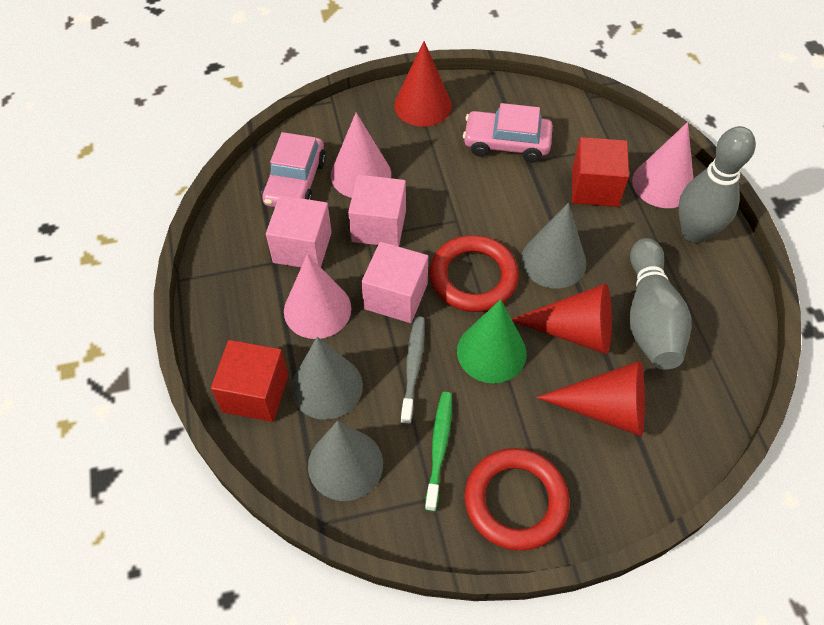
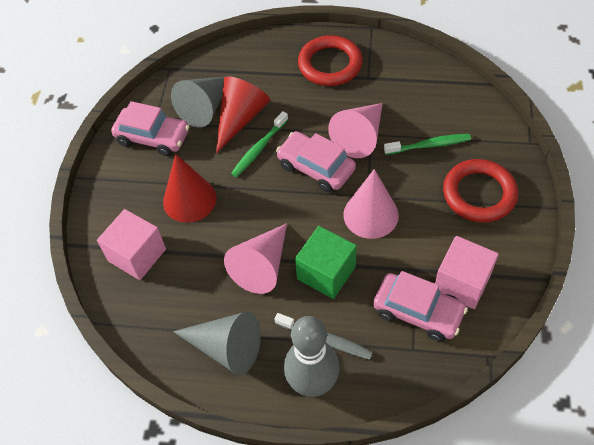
green cone: 1 -> 0
green cube: 0 -> 1
green toothbrush: 1 -> 2
grey bowling pin: 2 -> 1
grey cone: 3 -> 2
pink car: 2 -> 3
pink cube: 3 -> 2
red cone: 3 -> 2
red cube: 2 -> 0

